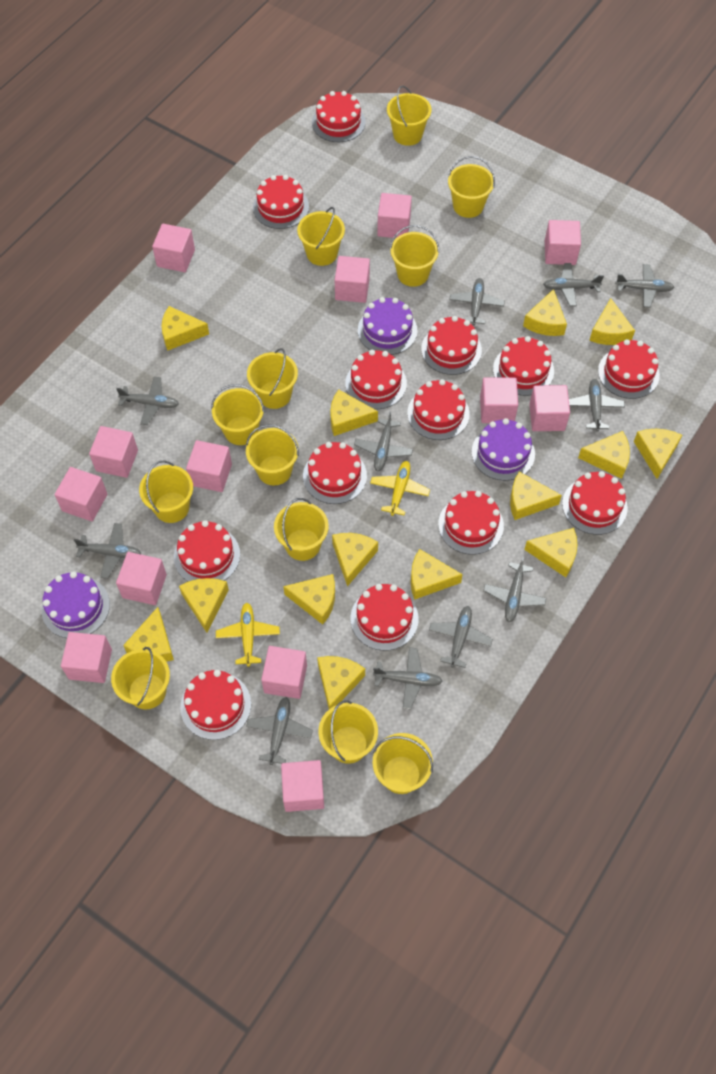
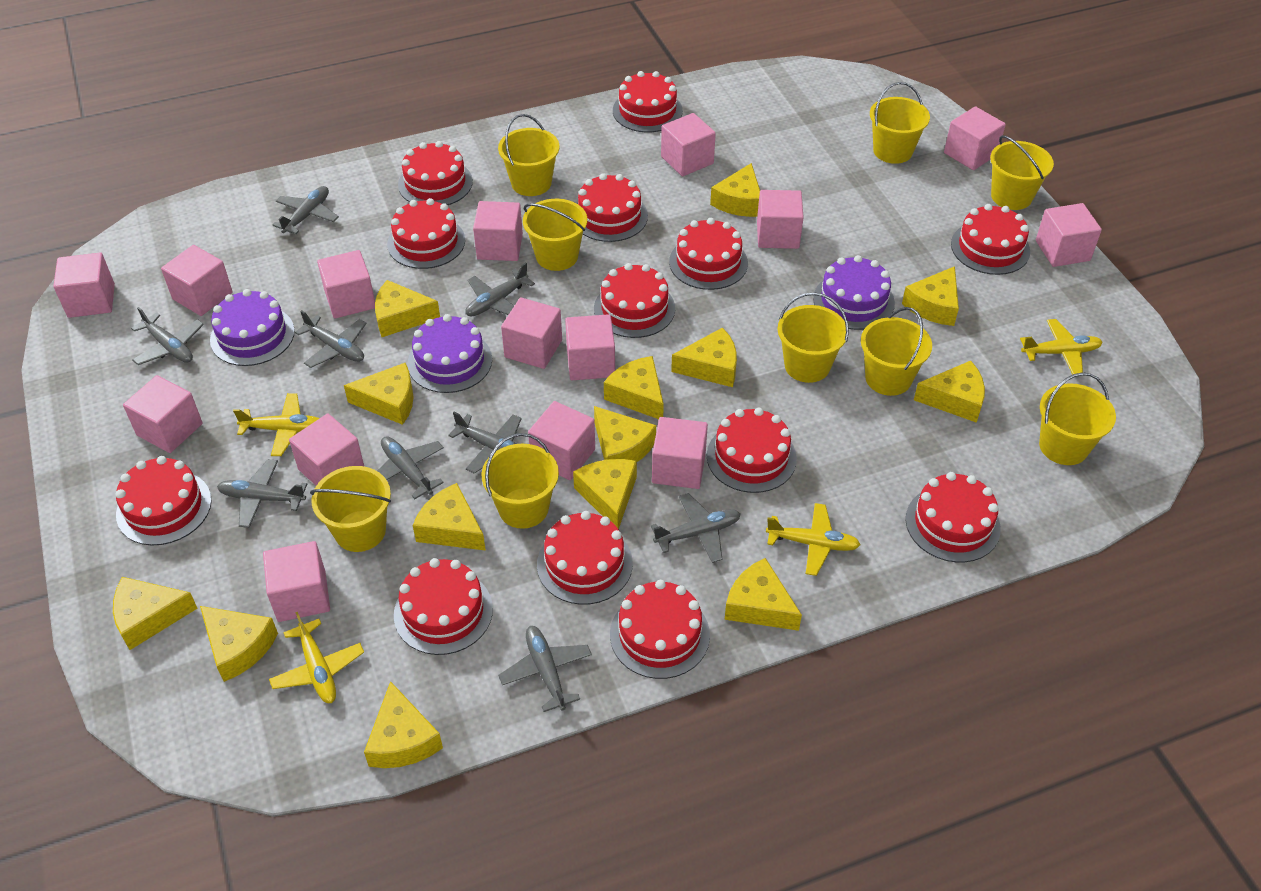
grey plane: 11 -> 9
pink cube: 13 -> 15
yellow bucket: 12 -> 9
yellow plane: 2 -> 4

